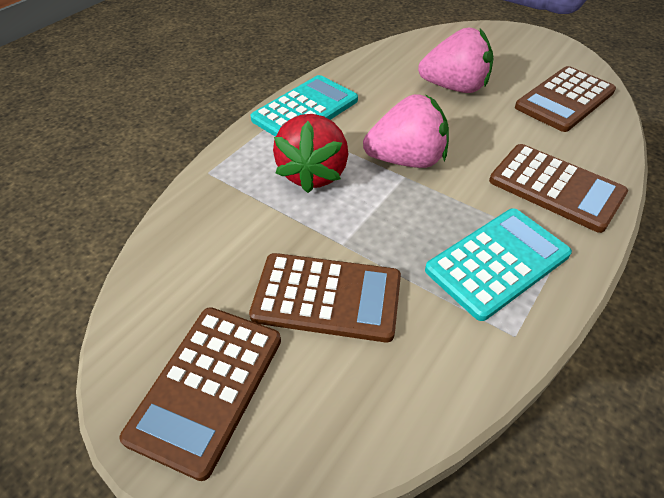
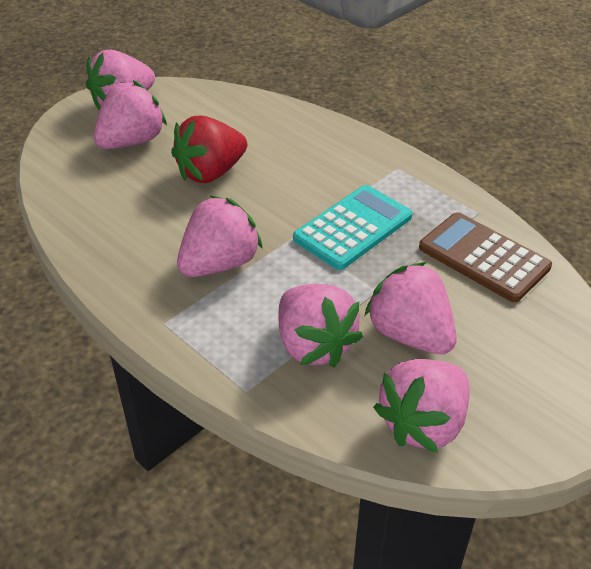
brown calculator: 4 -> 1
pink strawberry: 2 -> 6
turquoise calculator: 2 -> 1

